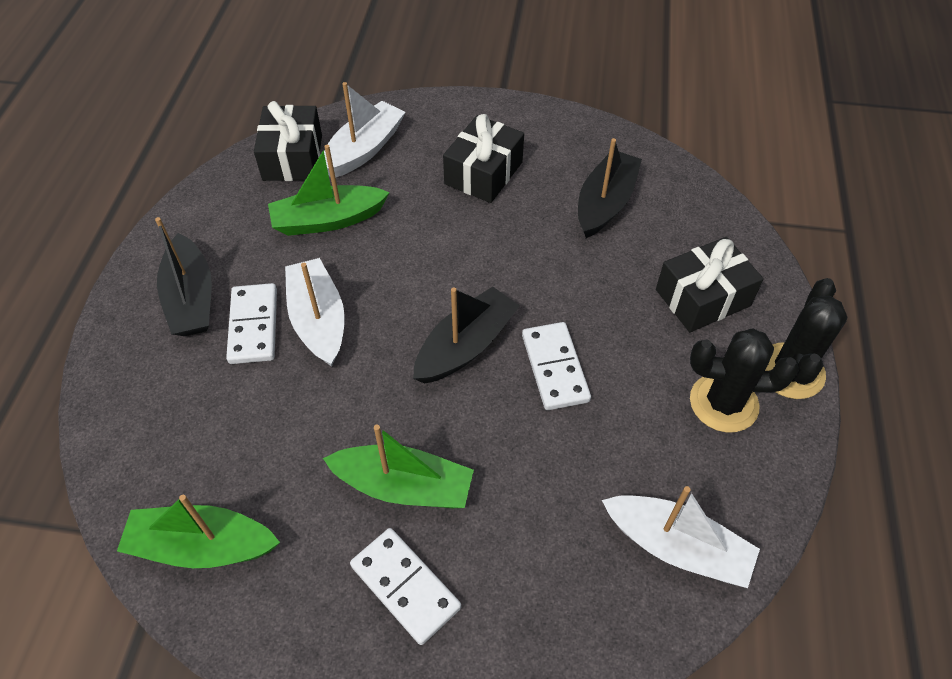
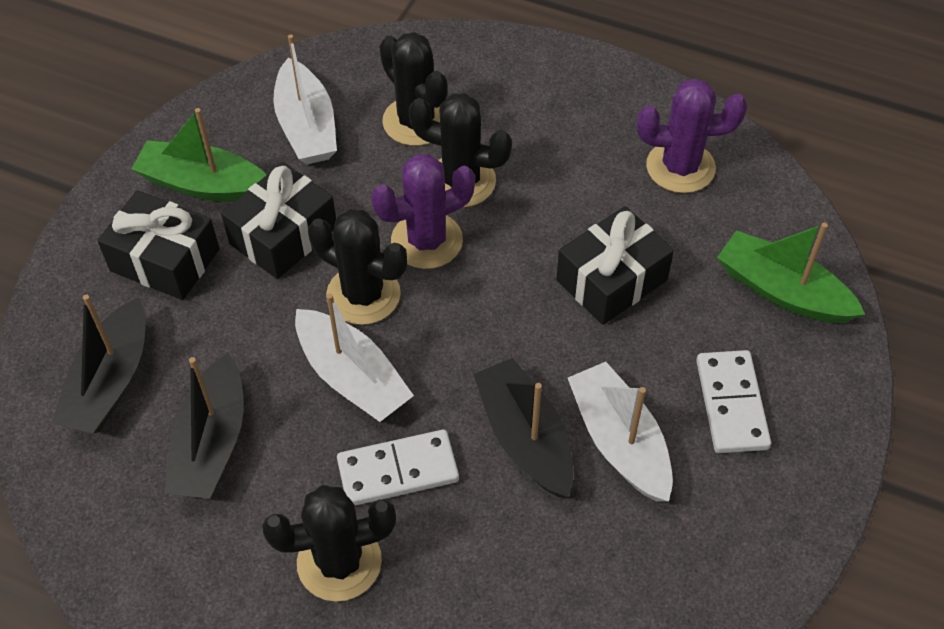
black cactus: 2 -> 4
green boat: 3 -> 2
purple cactus: 0 -> 2
white domino: 3 -> 2

